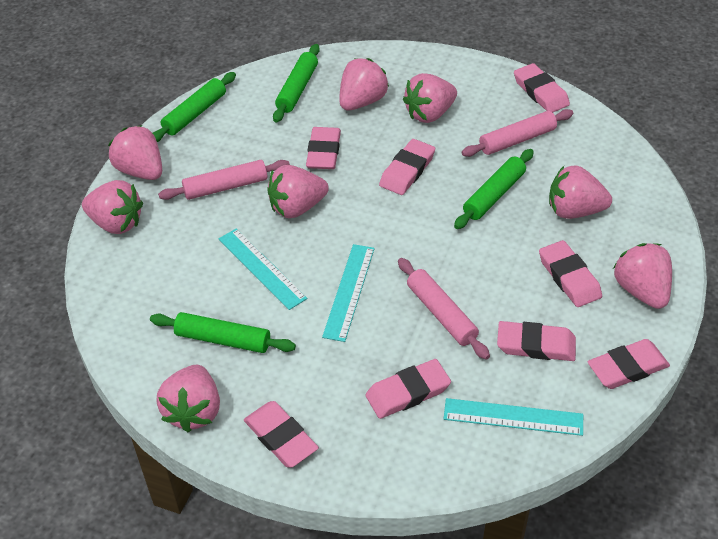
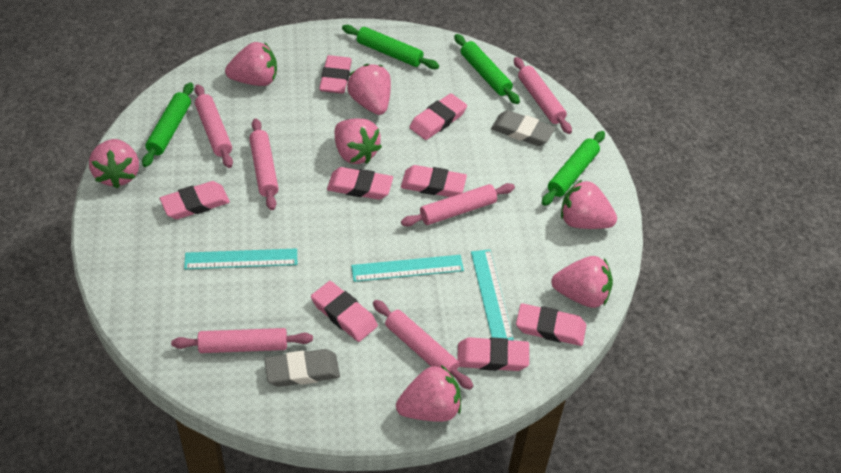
grey eraser: 0 -> 2
pink rolling pin: 3 -> 6
pink strawberry: 8 -> 7

